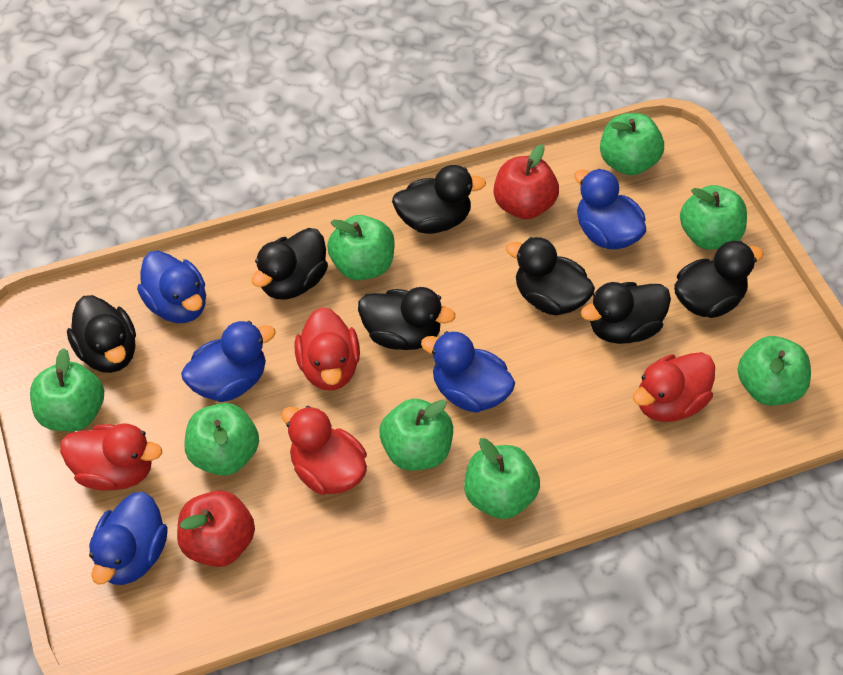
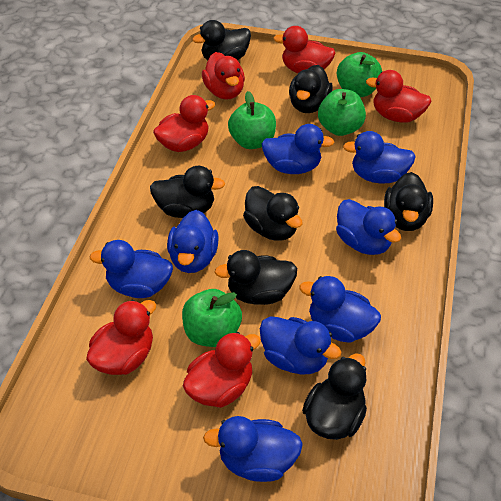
blue duck: 5 -> 8
green apple: 8 -> 4
red apple: 2 -> 0
red duck: 4 -> 6

